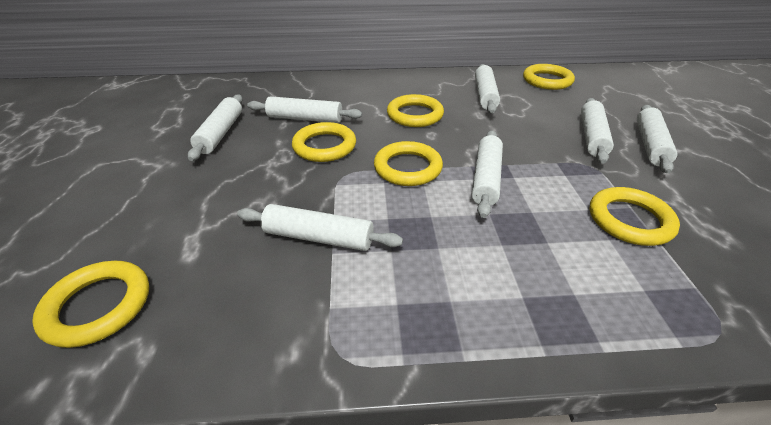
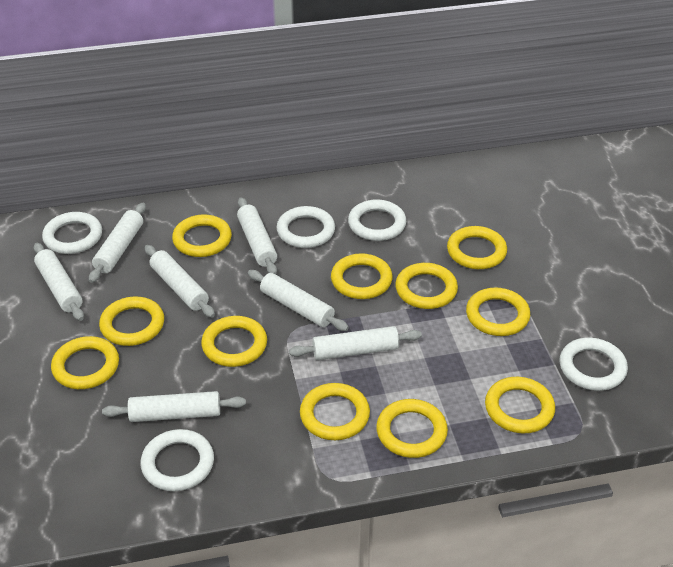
white ring: 0 -> 5
yellow ring: 6 -> 11

